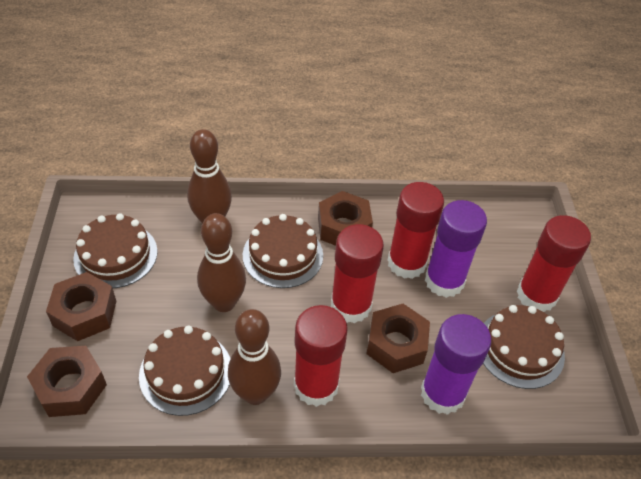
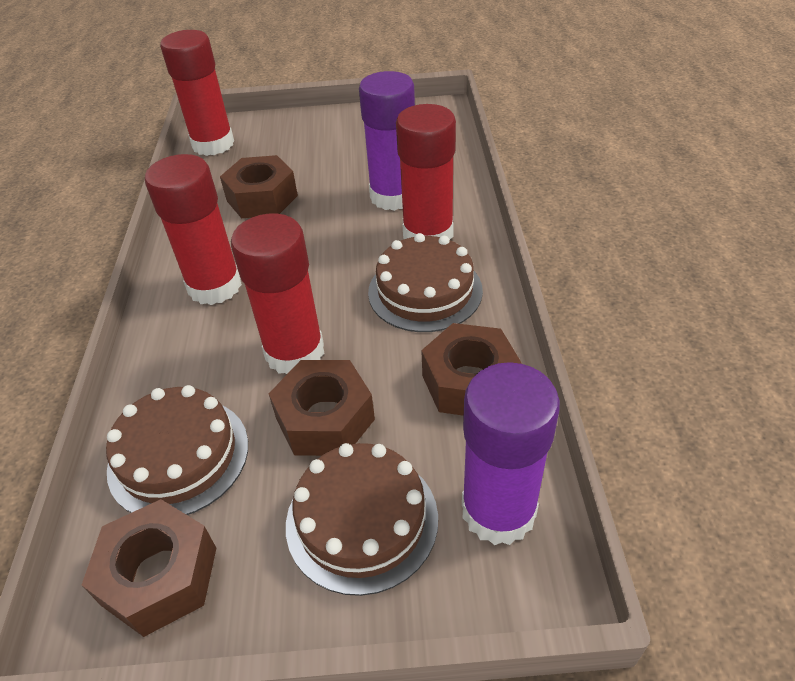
brown bowling pin: 3 -> 0
brown cake: 4 -> 3

